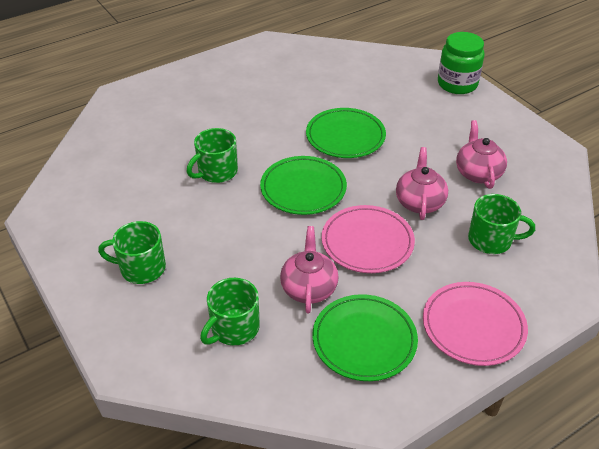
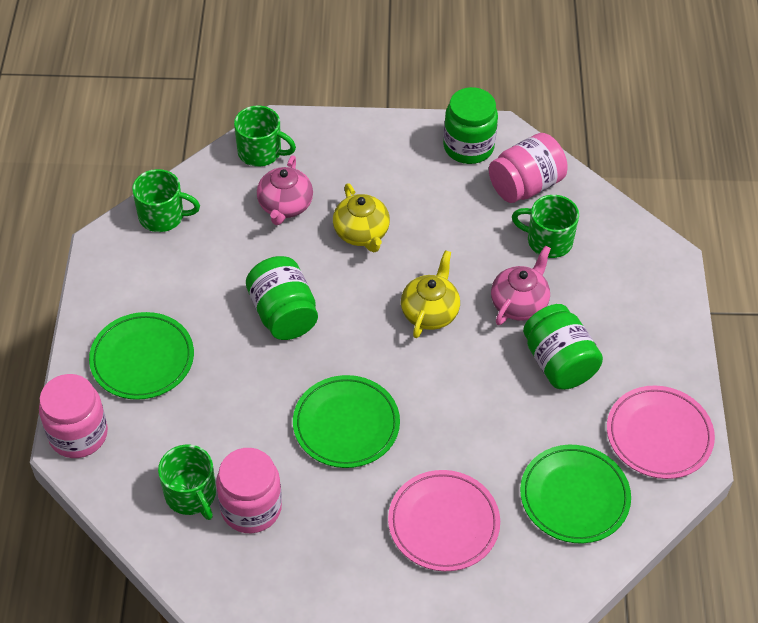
green jar: 1 -> 3
pink jar: 0 -> 3
pink teapot: 3 -> 2
yellow teapot: 0 -> 2

